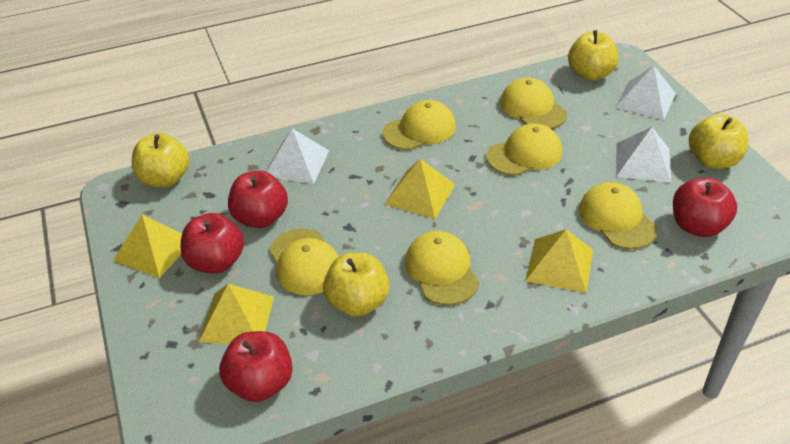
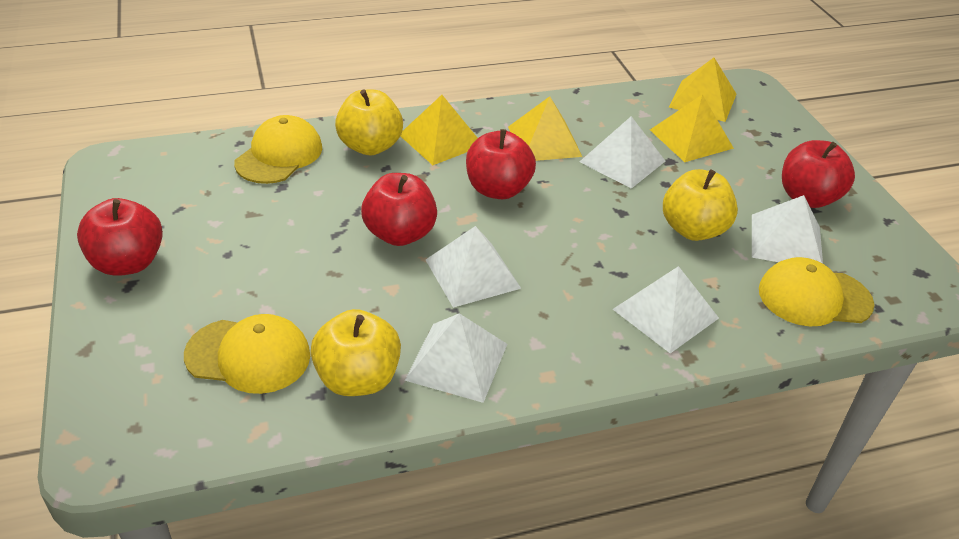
white pyramid: 3 -> 5
yellow apple: 4 -> 3
yellow cap: 6 -> 3

